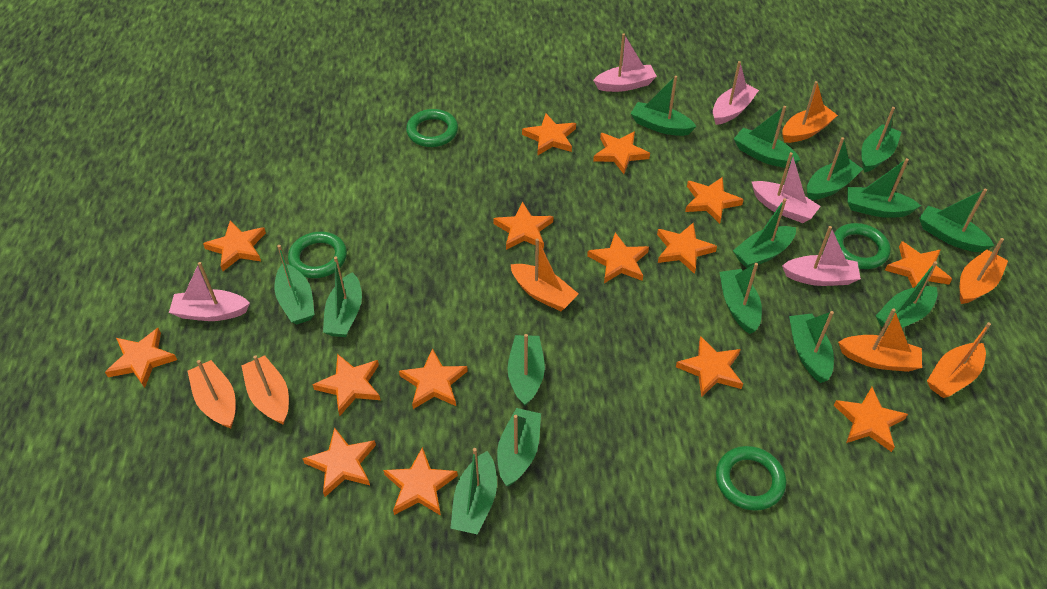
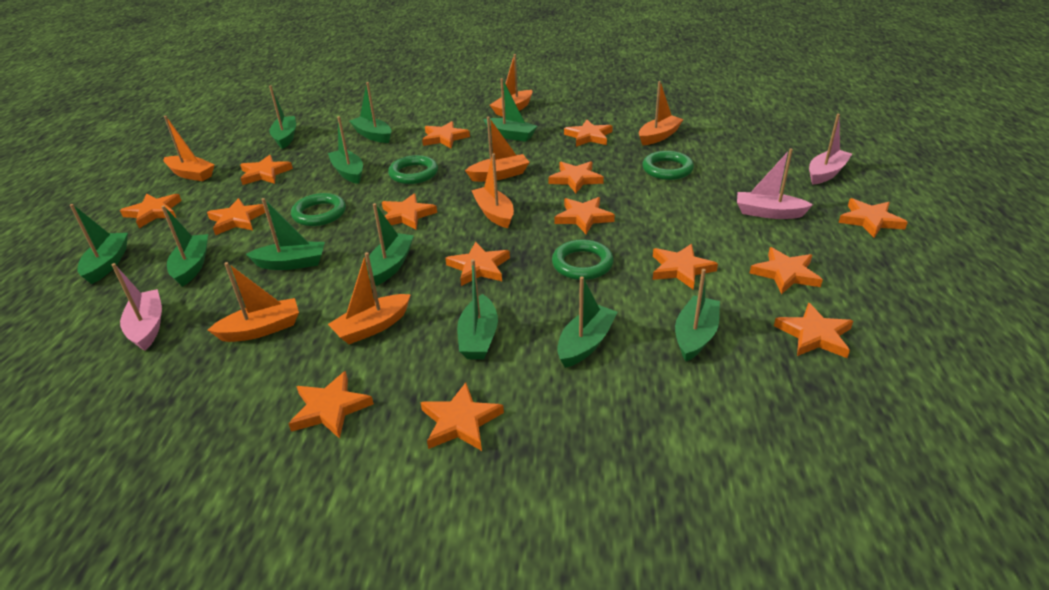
green boat: 15 -> 11
pink boat: 5 -> 3

